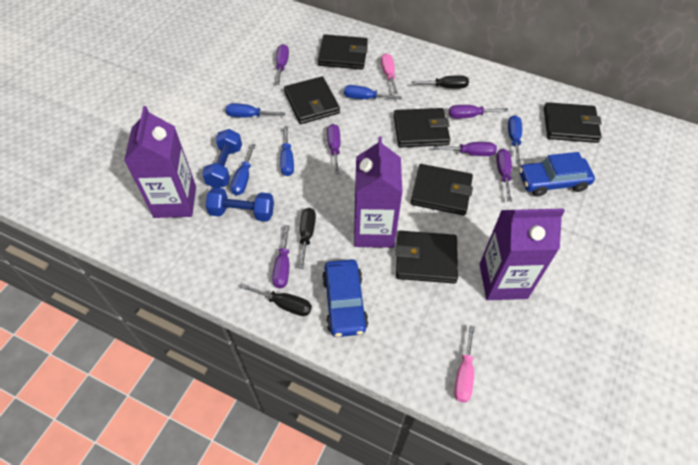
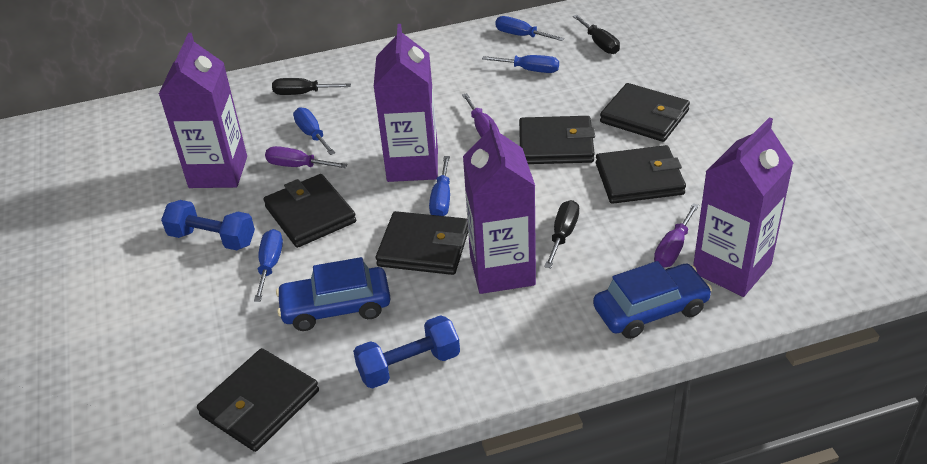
pink screwdriver: 2 -> 0
purple carton: 3 -> 4
purple screwdriver: 6 -> 3

